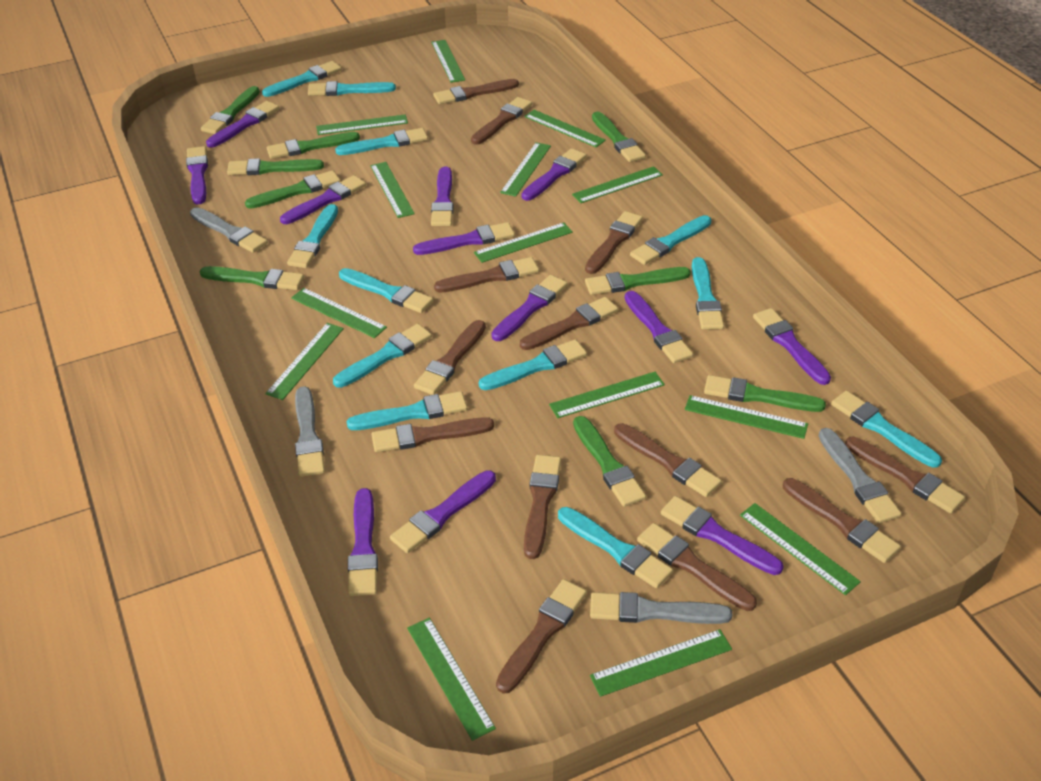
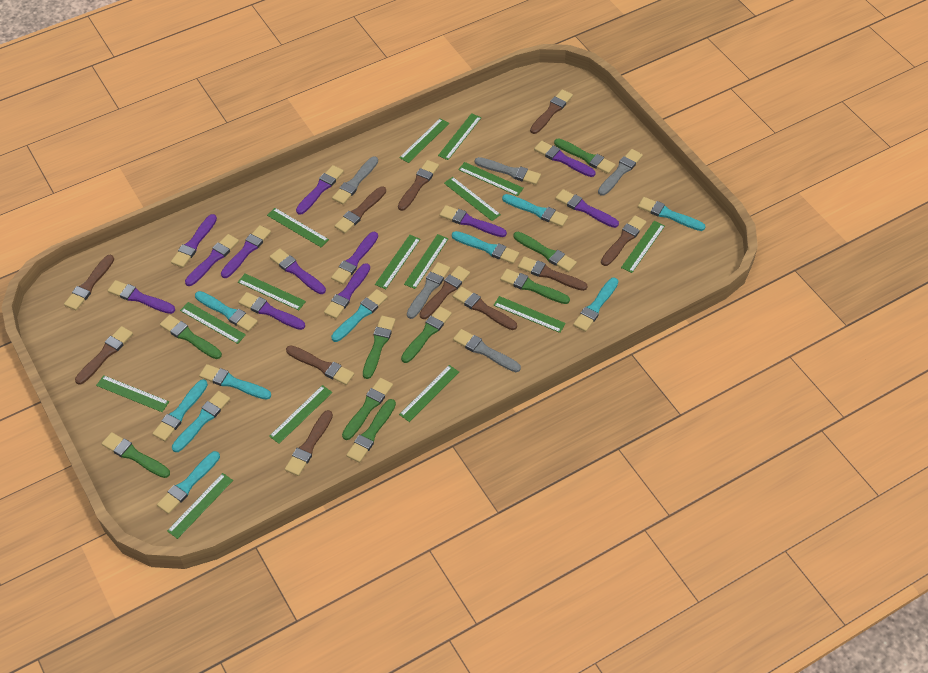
brown brush: 13 -> 11
green ruler: 14 -> 15
grey brush: 4 -> 5
turquoise brush: 12 -> 10

